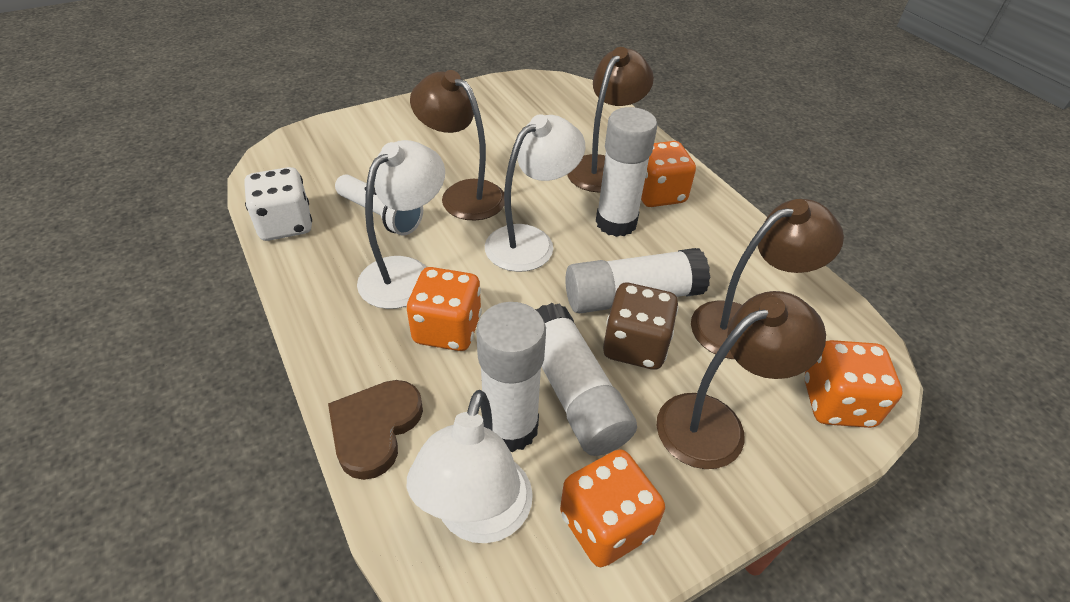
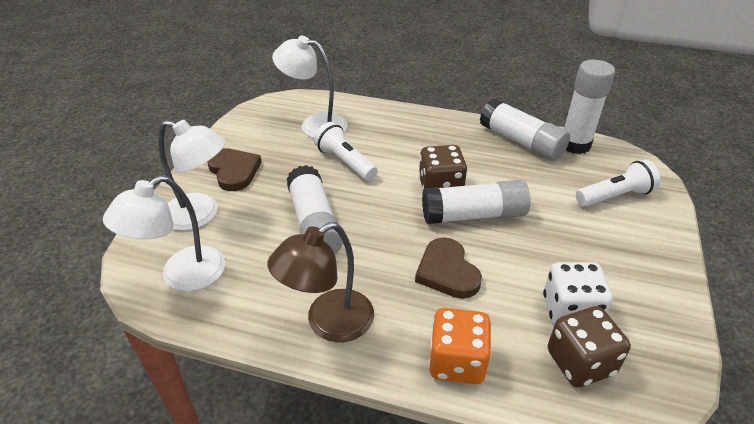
brown dice: 1 -> 2
brown heart: 1 -> 2
brown lamp: 4 -> 1
orange dice: 4 -> 1
white flashlight: 1 -> 2

